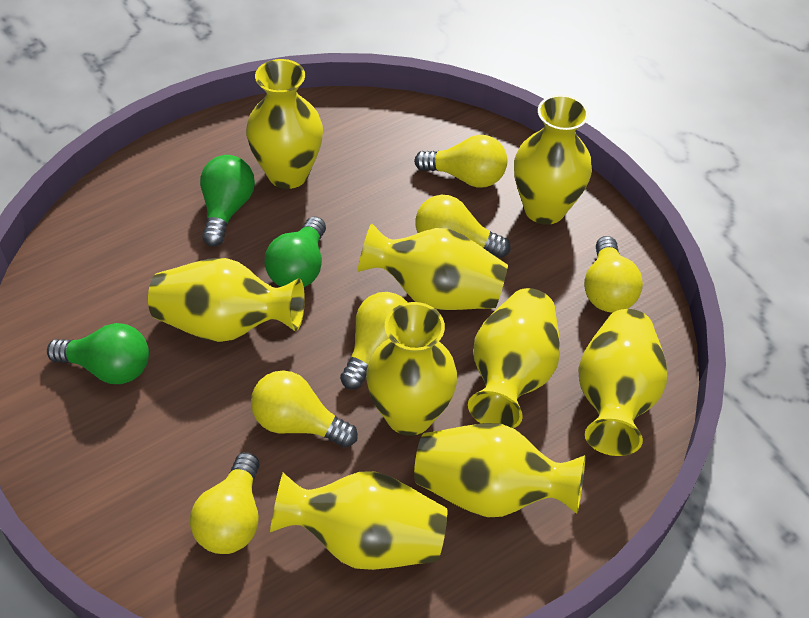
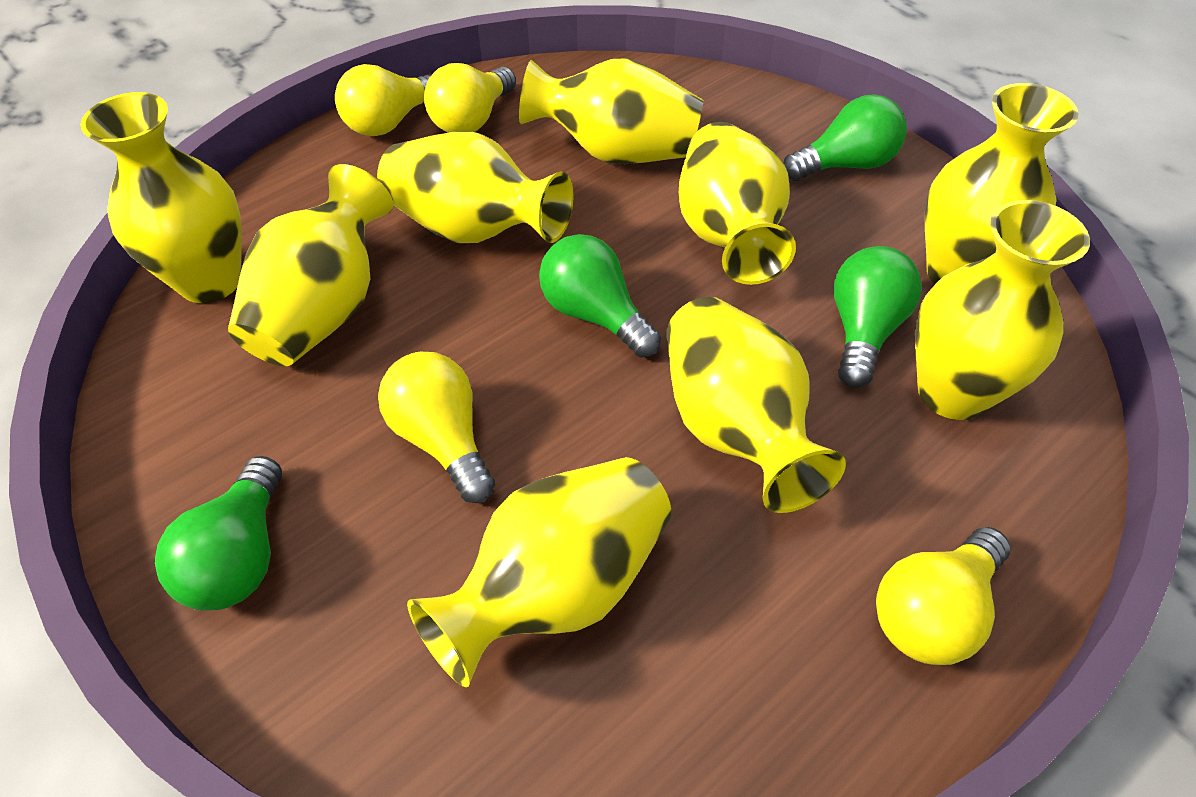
green light bulb: 3 -> 4
yellow light bulb: 6 -> 4

